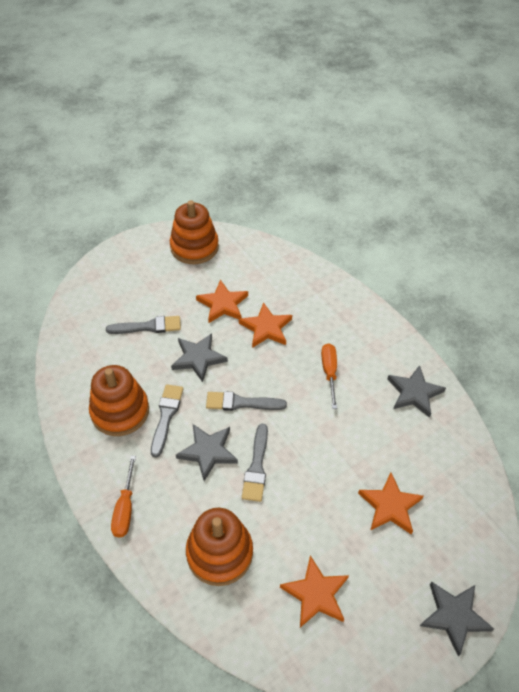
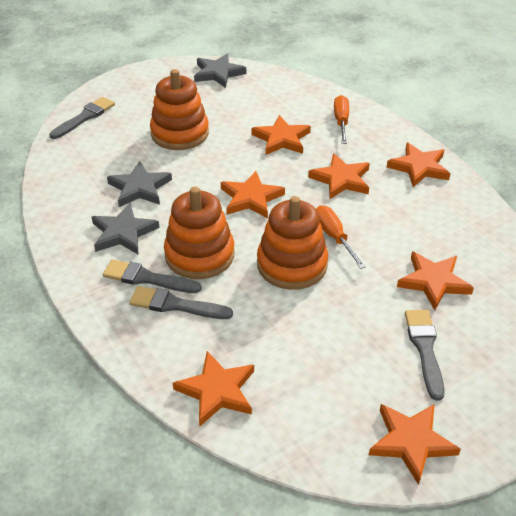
grey star: 4 -> 3
orange star: 4 -> 7

